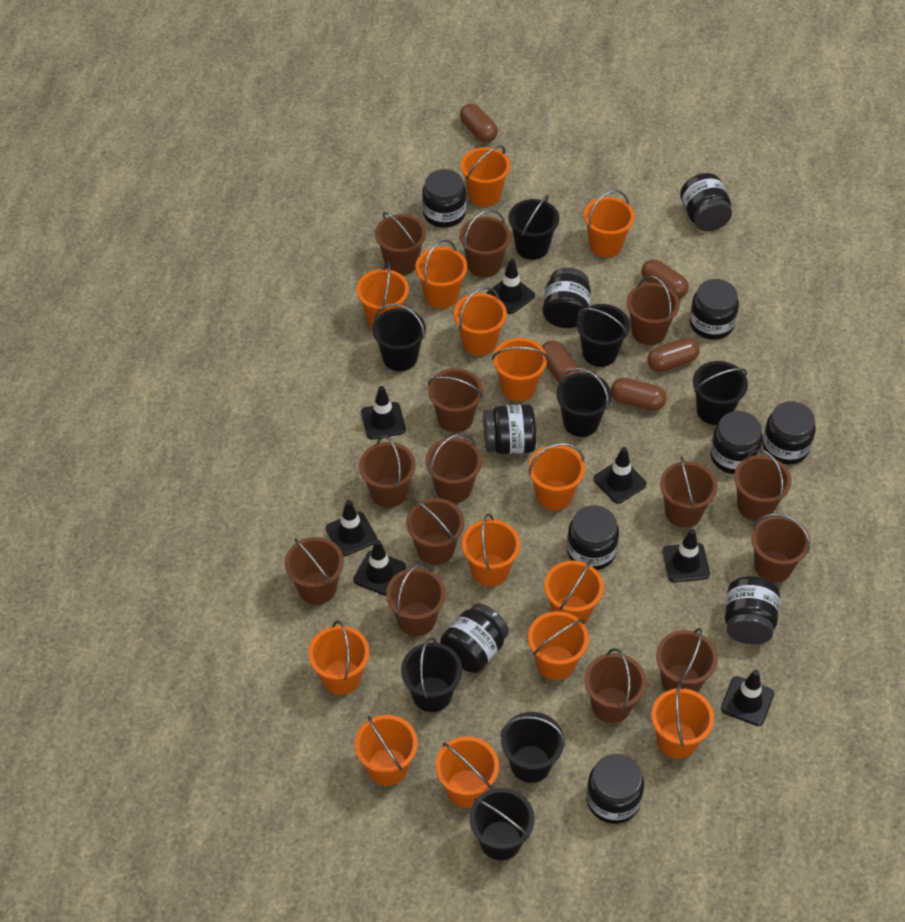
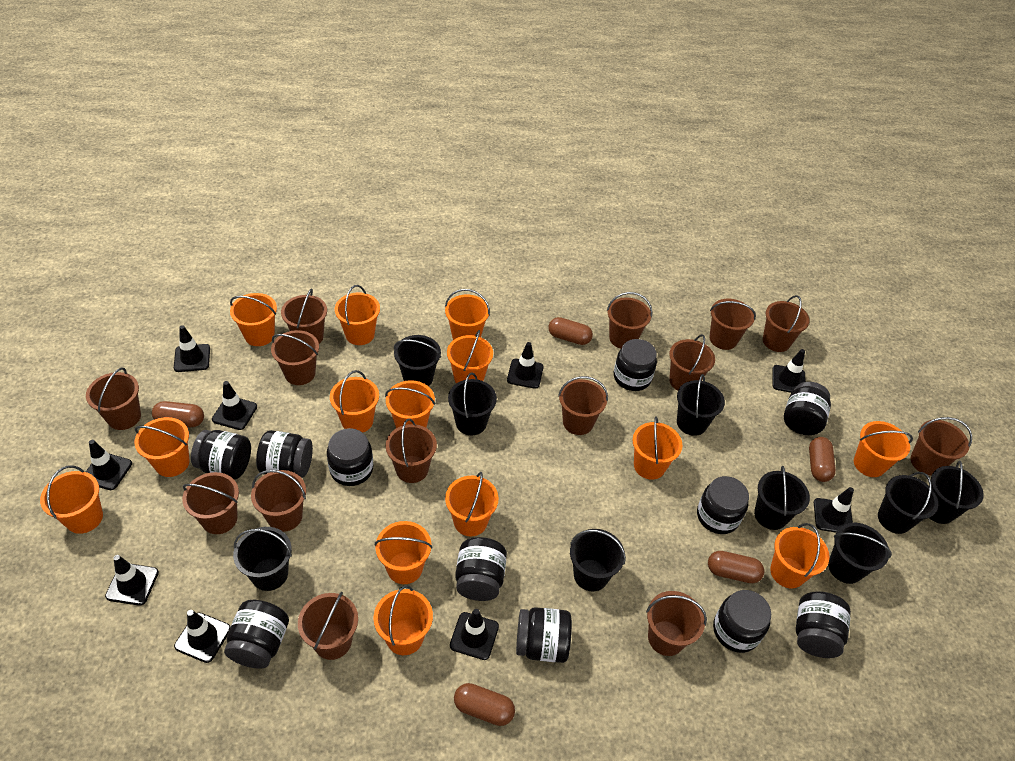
black bucket: 8 -> 9
black traffic cone: 7 -> 9

